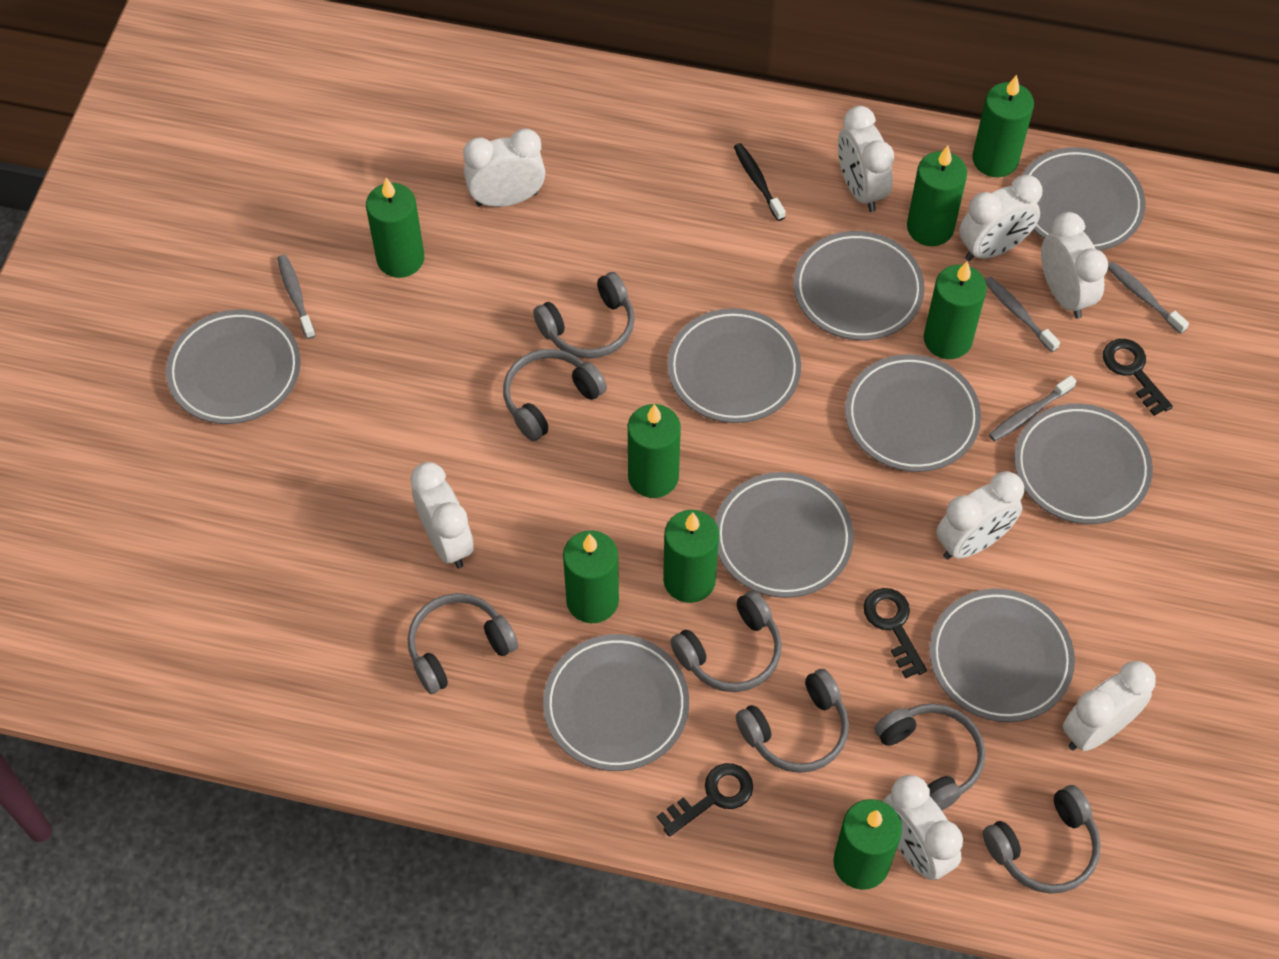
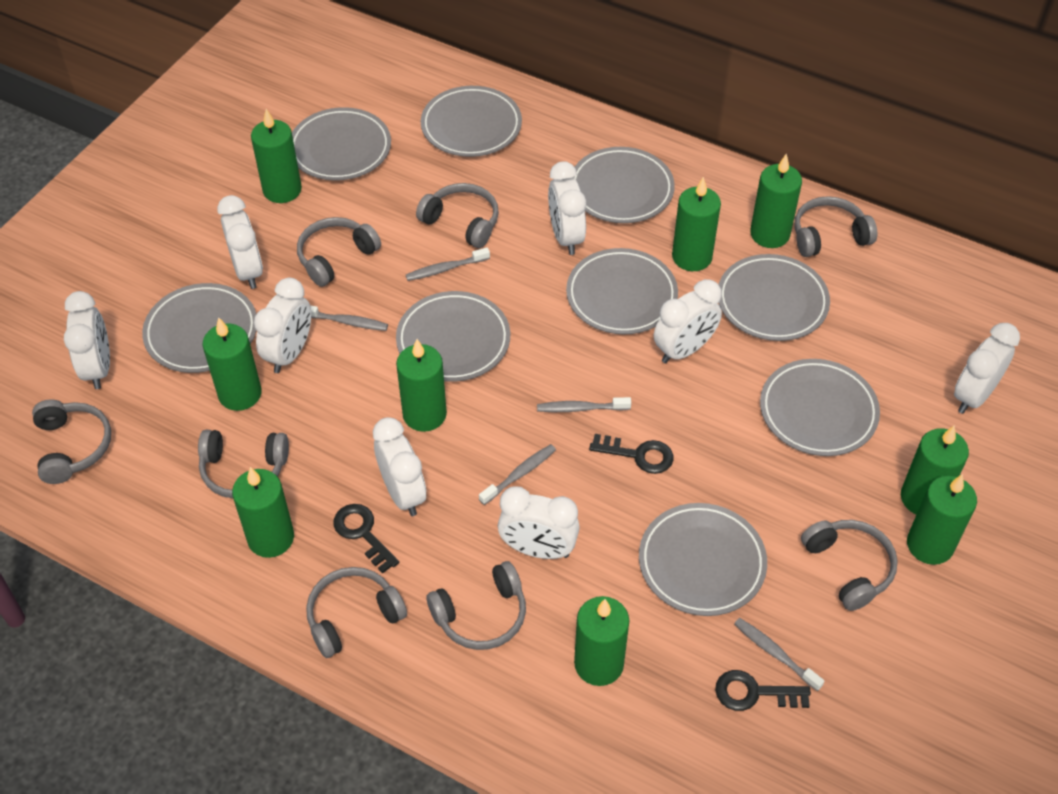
black toothbrush: 1 -> 0
green candle: 8 -> 9
grey headphones: 7 -> 8
grey toothbrush: 4 -> 5

